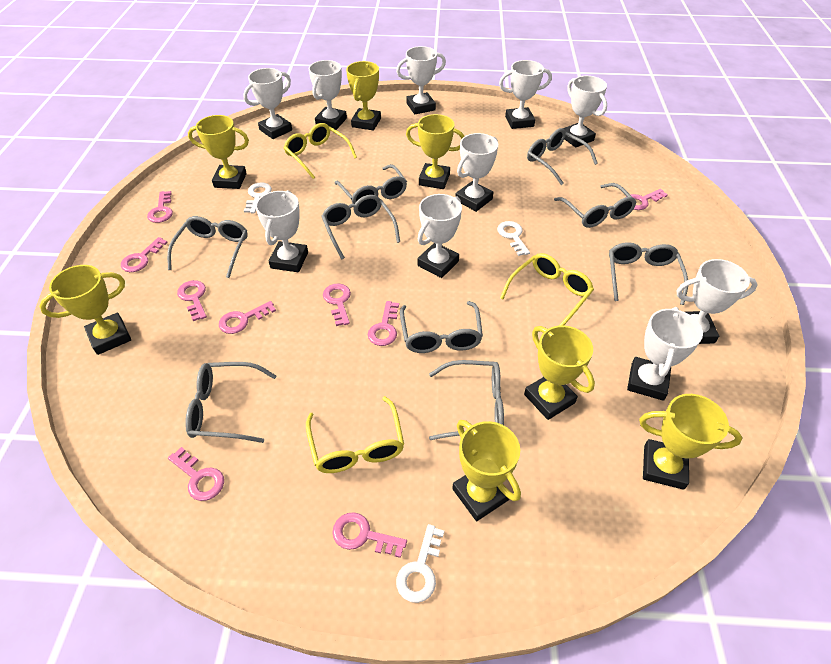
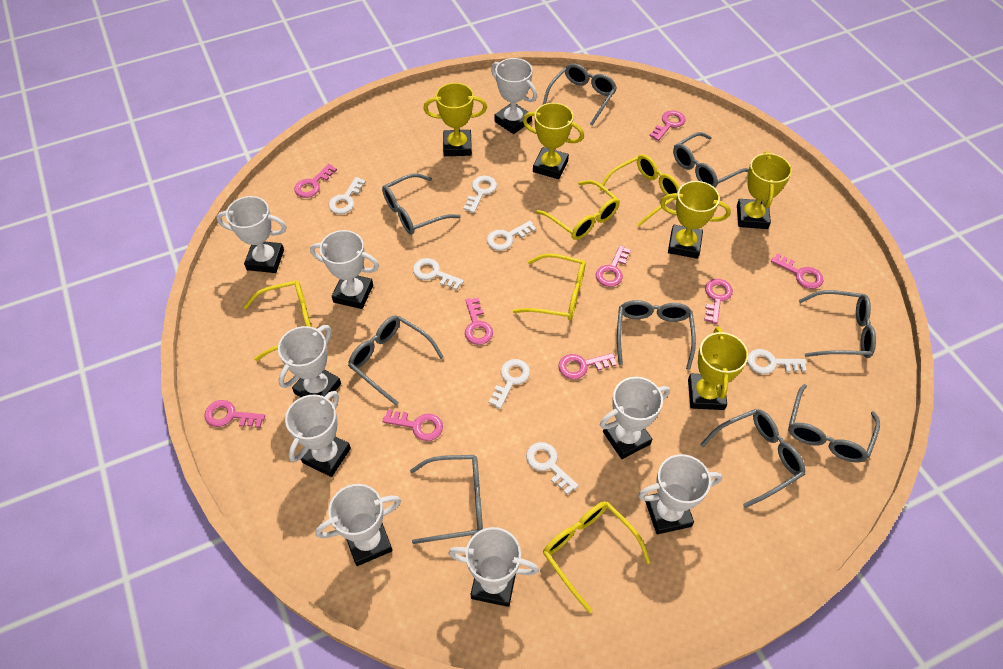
white key: 3 -> 7
white trophy: 10 -> 9
yellow glasses: 3 -> 5
yellow trophy: 7 -> 5

